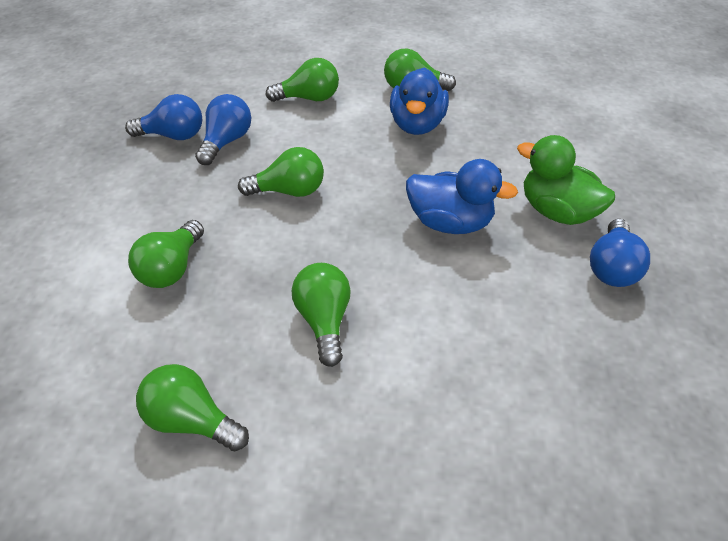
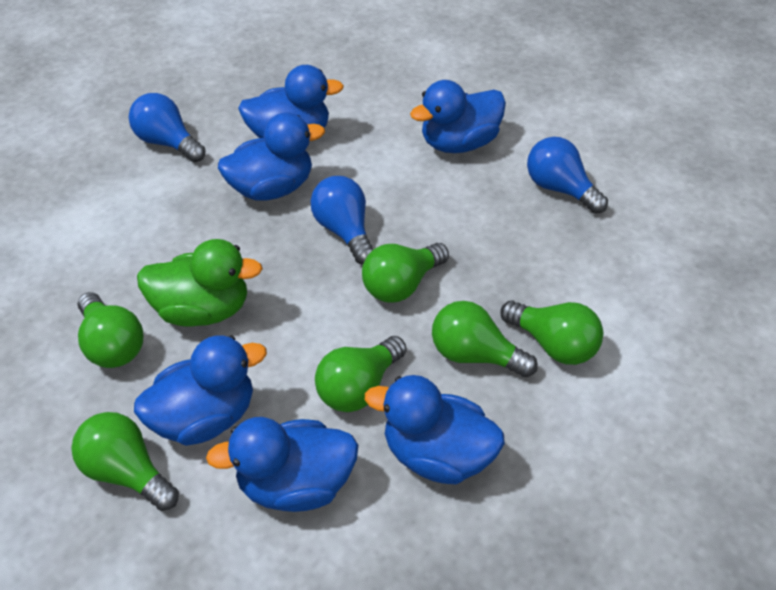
blue duck: 2 -> 6

